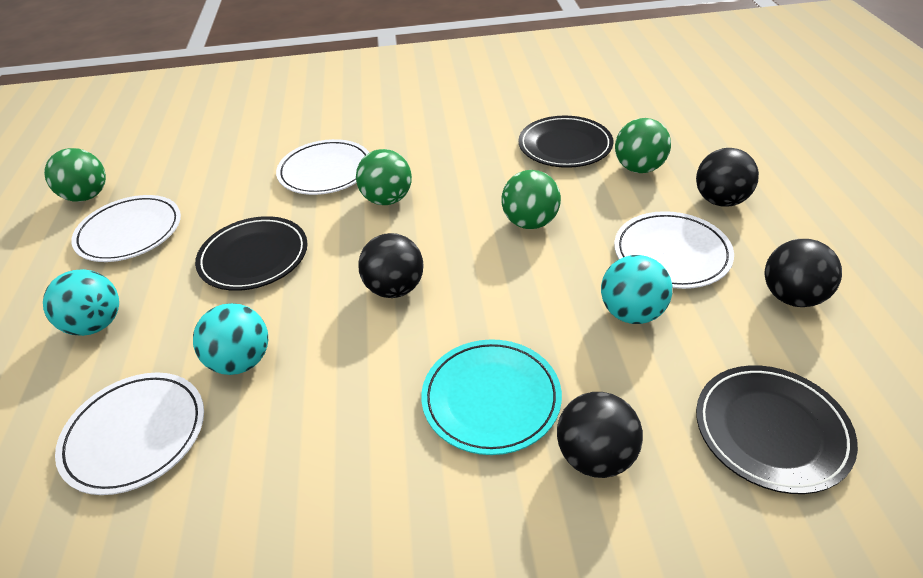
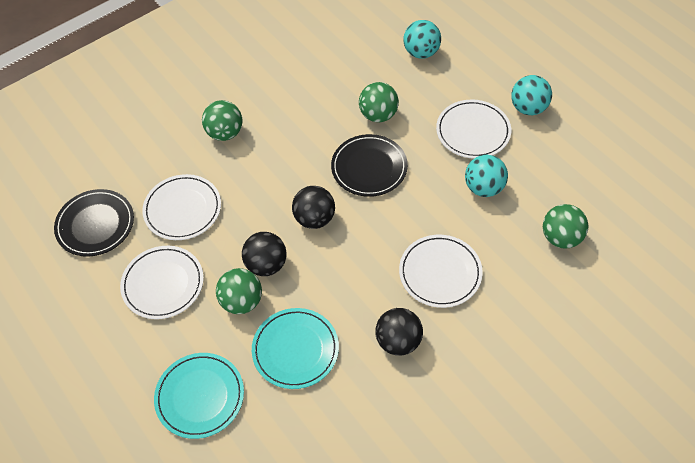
black ball: 4 -> 3
black plate: 3 -> 2
turquoise plate: 1 -> 2

